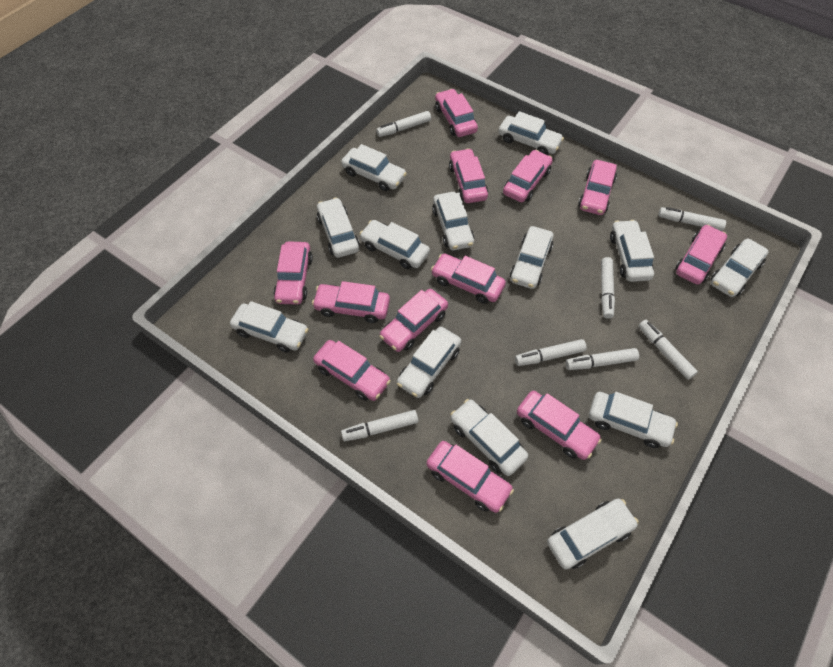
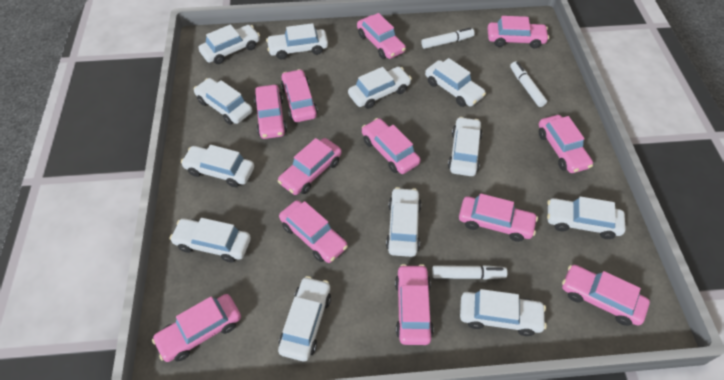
white car: 13 -> 12
white marker: 7 -> 3

